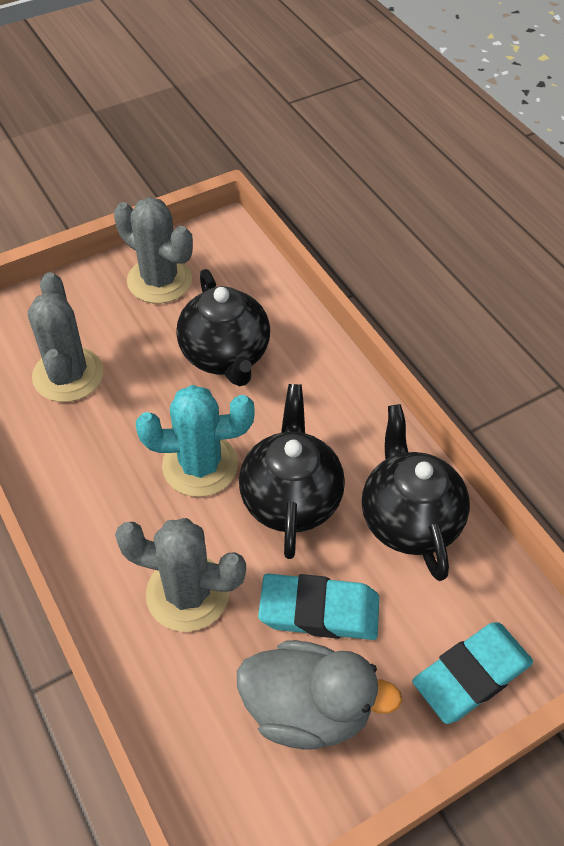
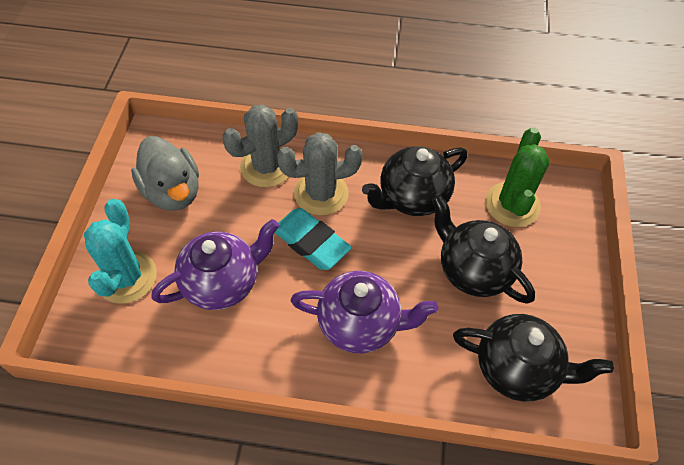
green cactus: 0 -> 1
grey cactus: 3 -> 2
purple teapot: 0 -> 2
turquoise eraser: 2 -> 1

